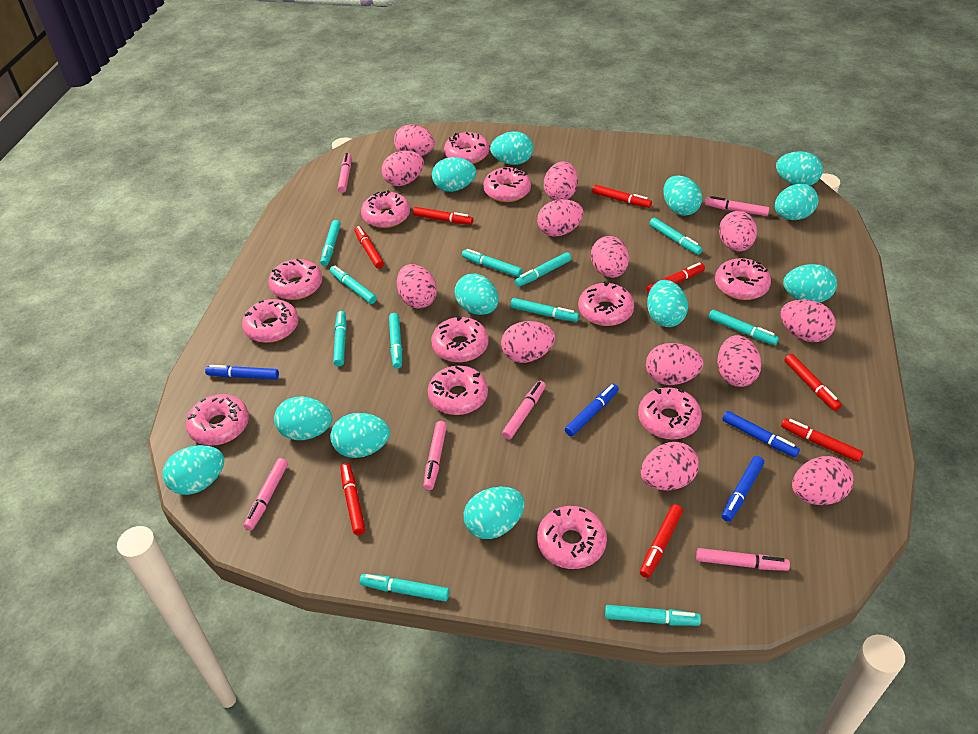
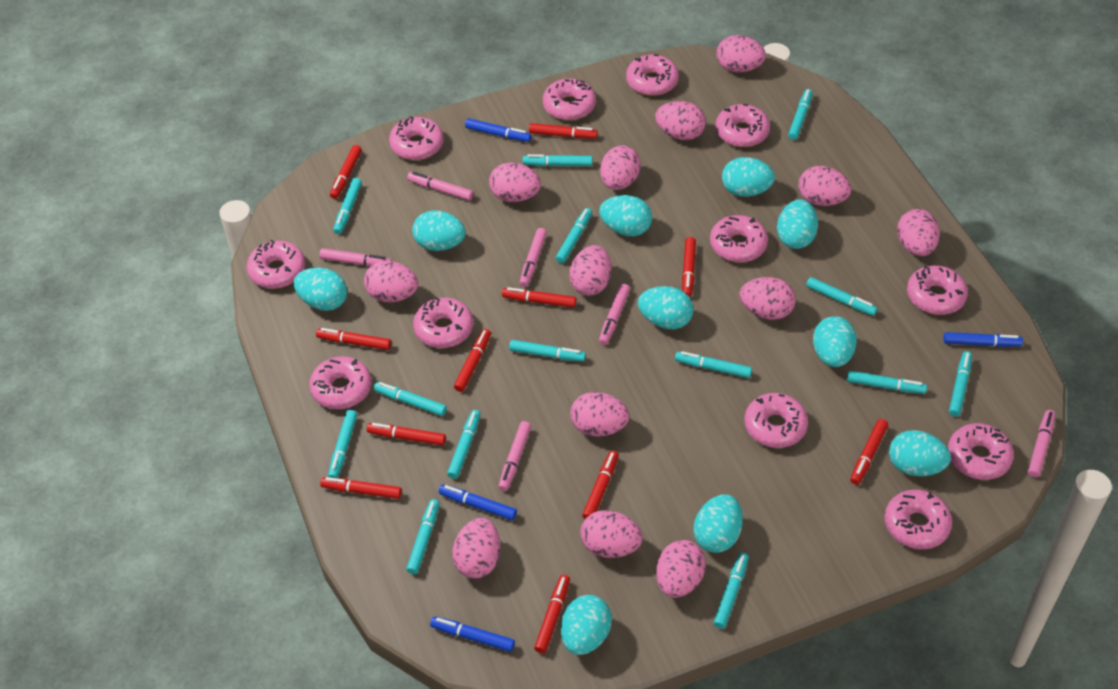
red marker: 8 -> 11
turquoise egg: 12 -> 10
turquoise marker: 11 -> 14

